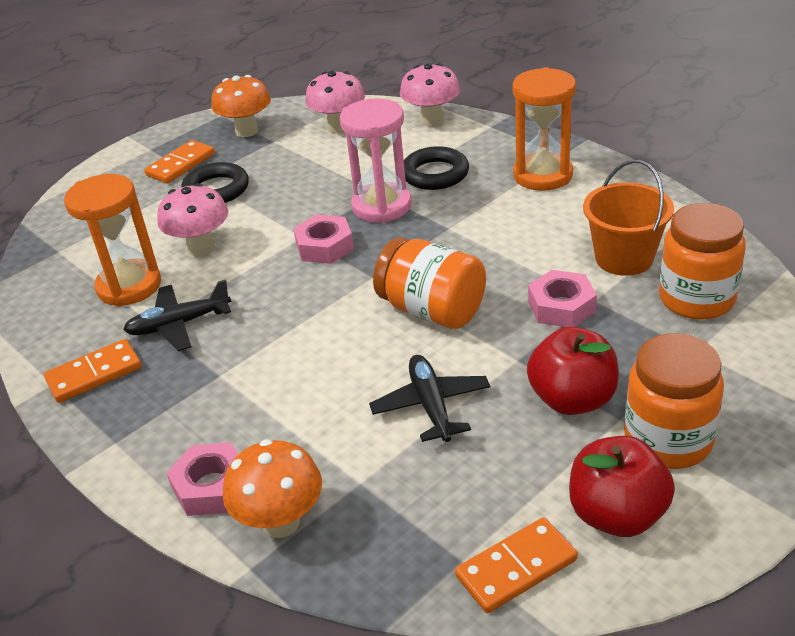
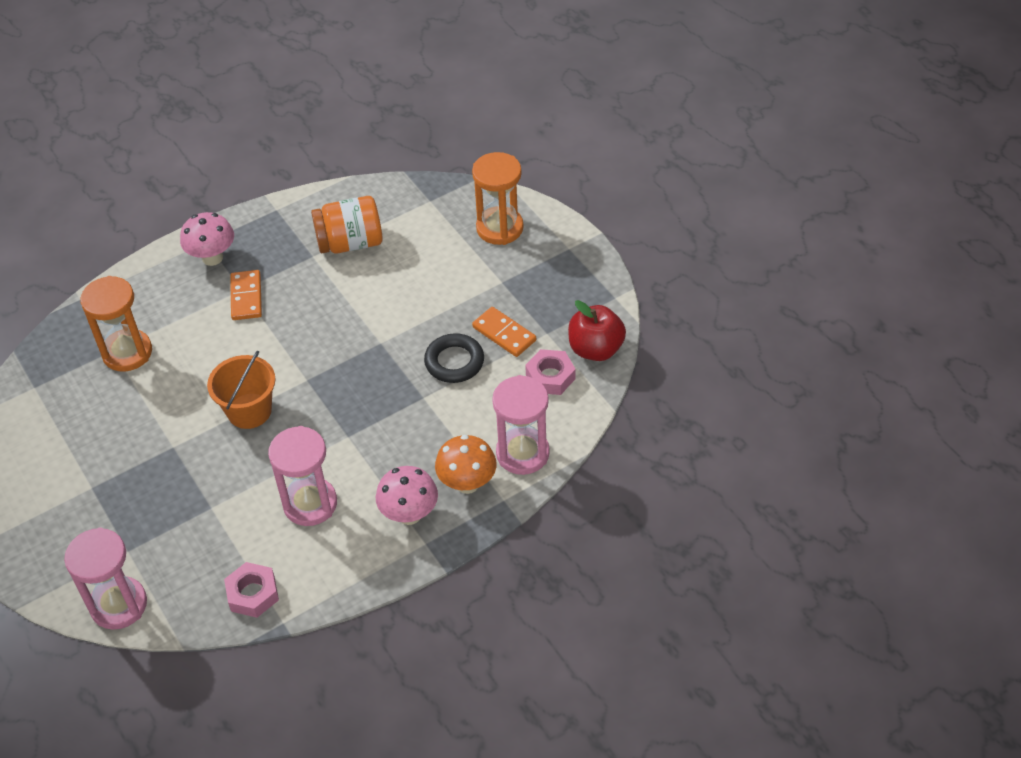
black plane: 2 -> 0
black ring: 2 -> 1
orange domino: 3 -> 2
orange jar: 3 -> 1
orange mushroom: 2 -> 1
pink hourglass: 1 -> 3
pink mushroom: 3 -> 2
pink nut: 3 -> 2
red apple: 2 -> 1

